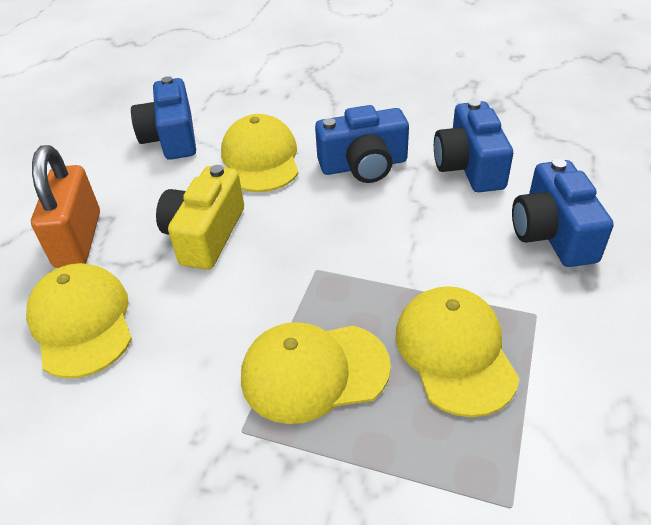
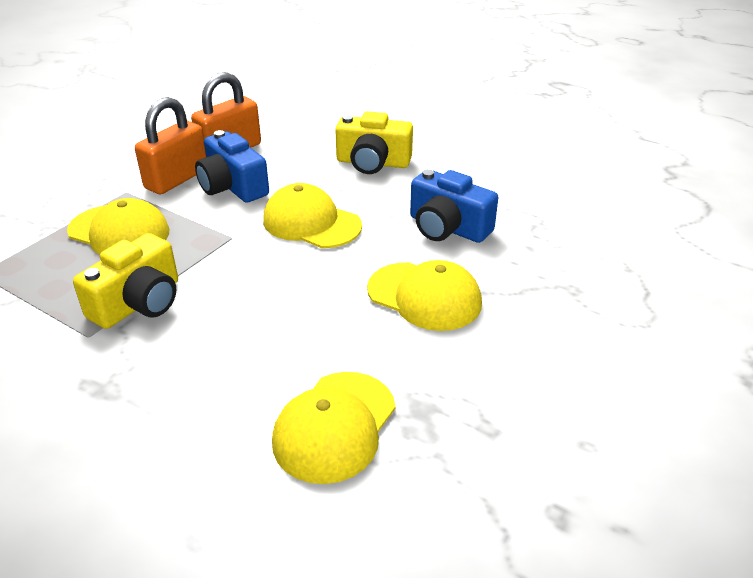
blue camera: 4 -> 2
orange padlock: 1 -> 2
yellow camera: 1 -> 2

